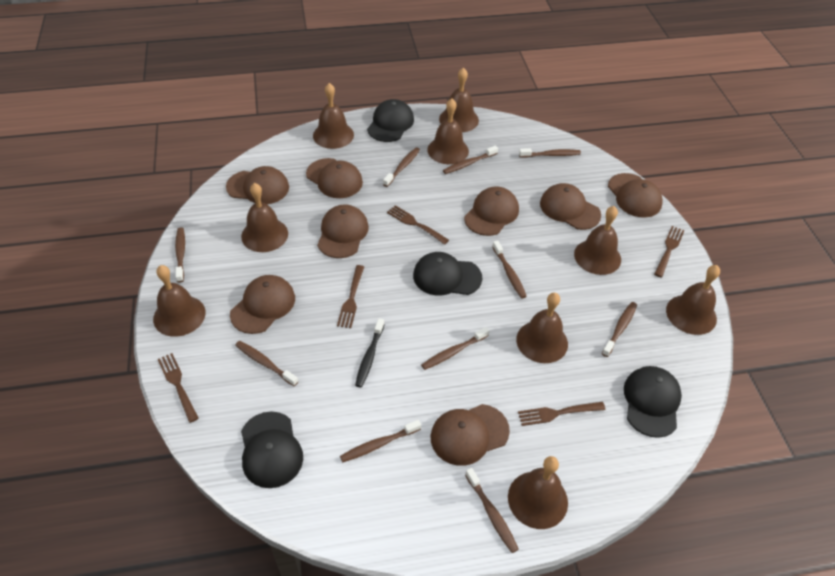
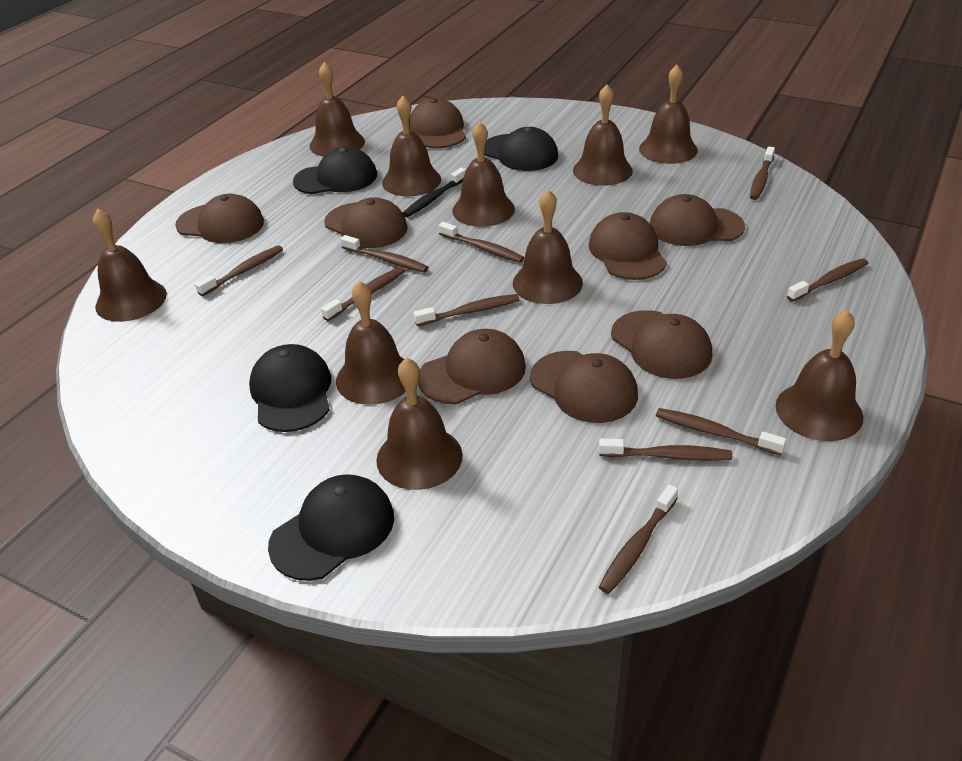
brown bell: 9 -> 10
brown fork: 5 -> 0

